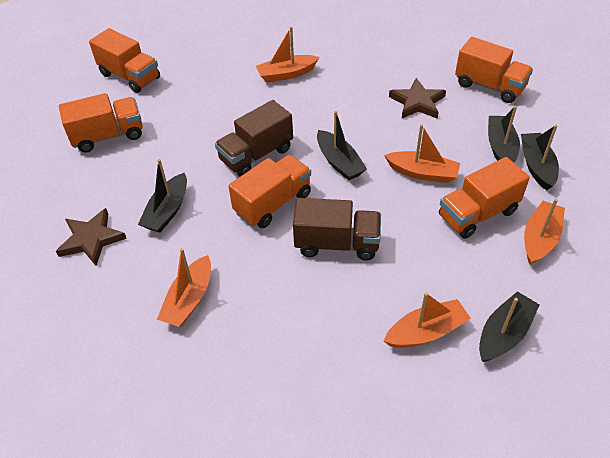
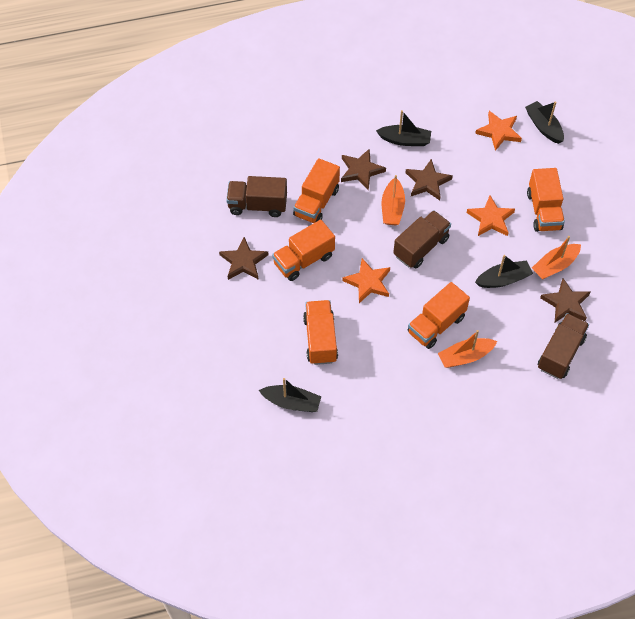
black boat: 5 -> 4
brown star: 2 -> 4
brown truck: 2 -> 3
orange boat: 5 -> 3
orange star: 0 -> 3

